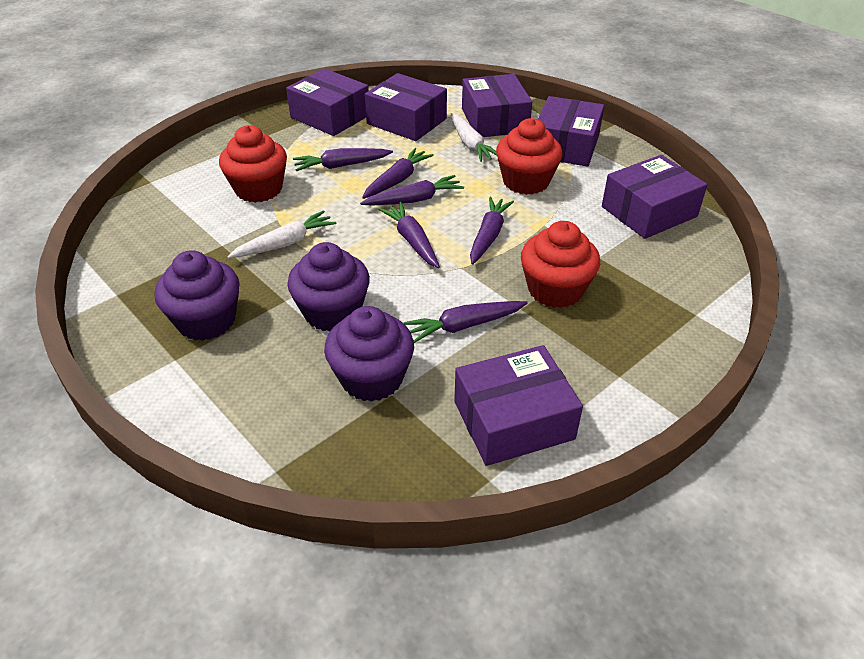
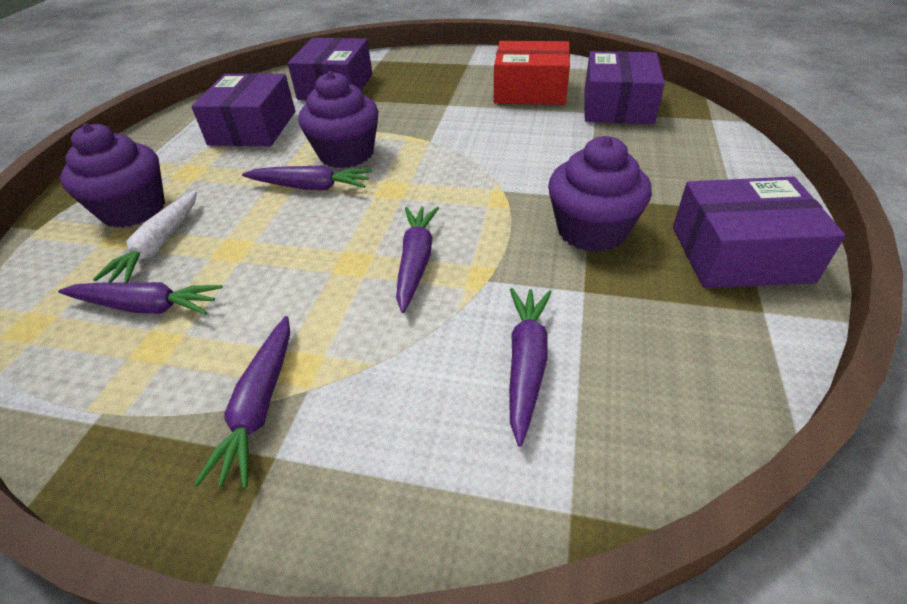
purple box: 6 -> 4
purple carrot: 6 -> 5
red box: 0 -> 1
red cupcake: 3 -> 0
white carrot: 2 -> 1

